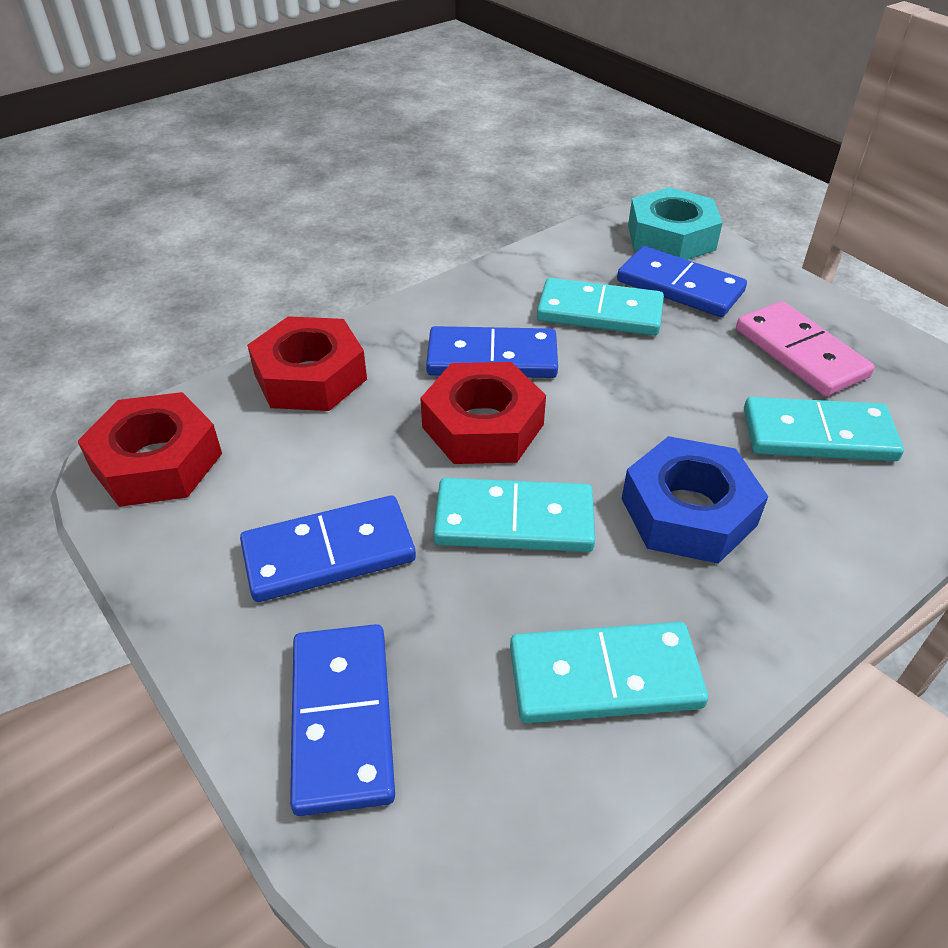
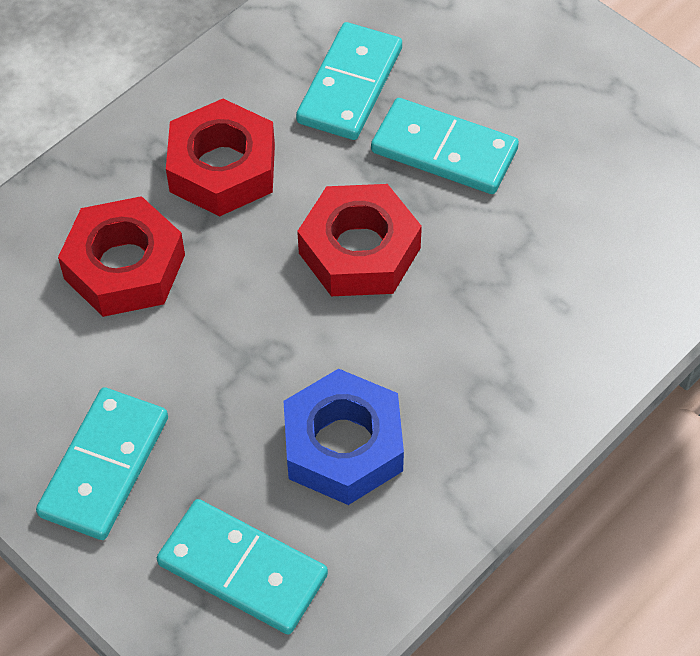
blue domino: 4 -> 0
pink domino: 1 -> 0
turquoise nut: 1 -> 0

